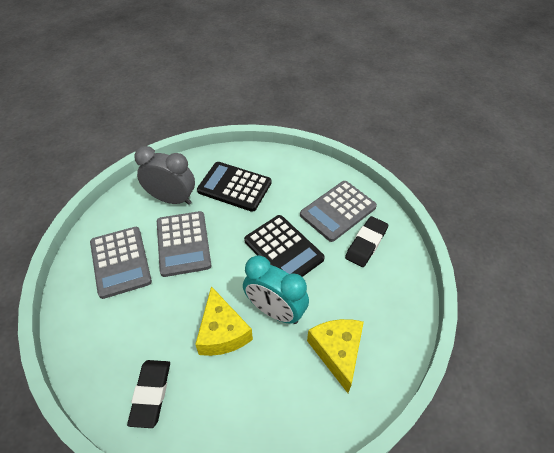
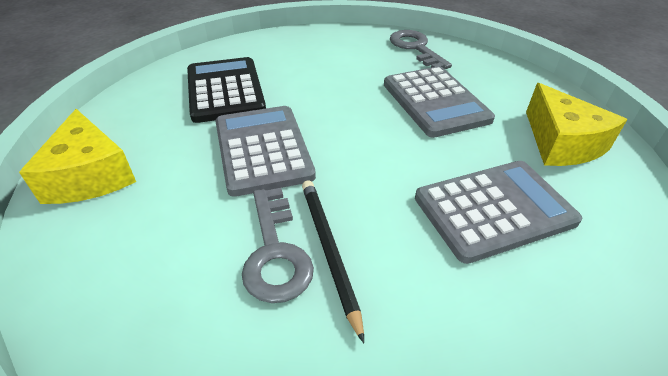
black calculator: 2 -> 1
black eraser: 2 -> 0
black pencil: 0 -> 1
grey clock: 1 -> 0
grey key: 0 -> 2
turquoise clock: 1 -> 0

